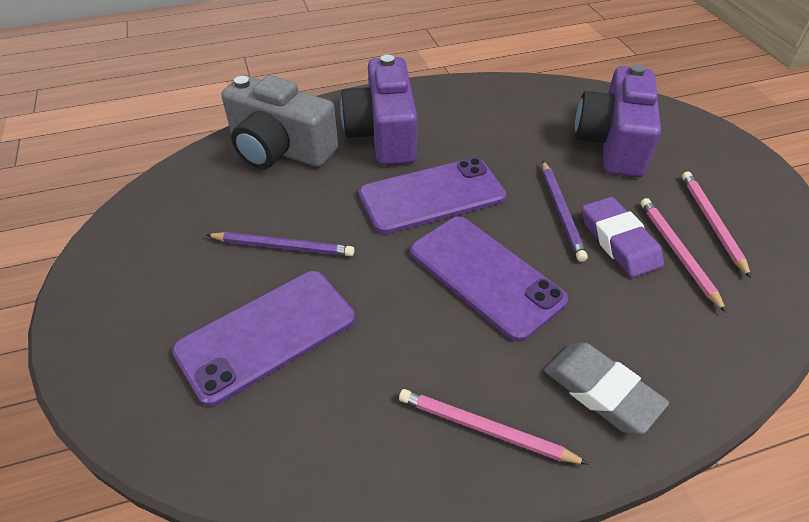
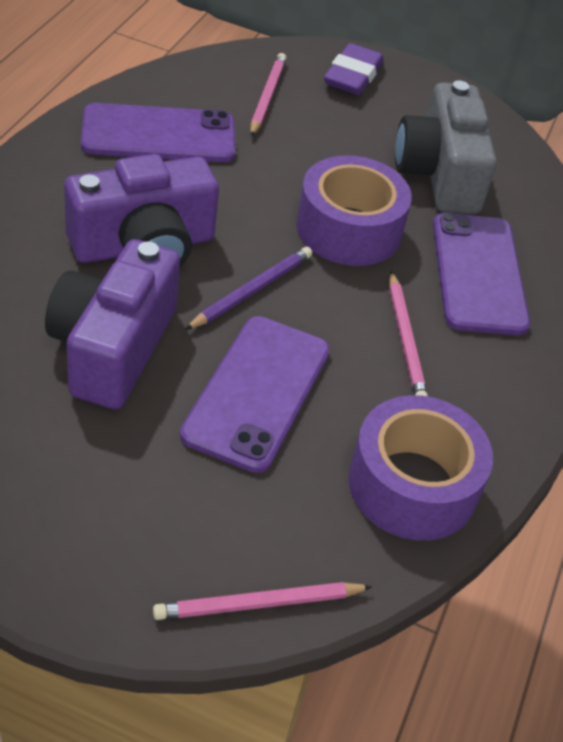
grey eraser: 1 -> 0
purple pencil: 2 -> 1
purple tape: 0 -> 2

